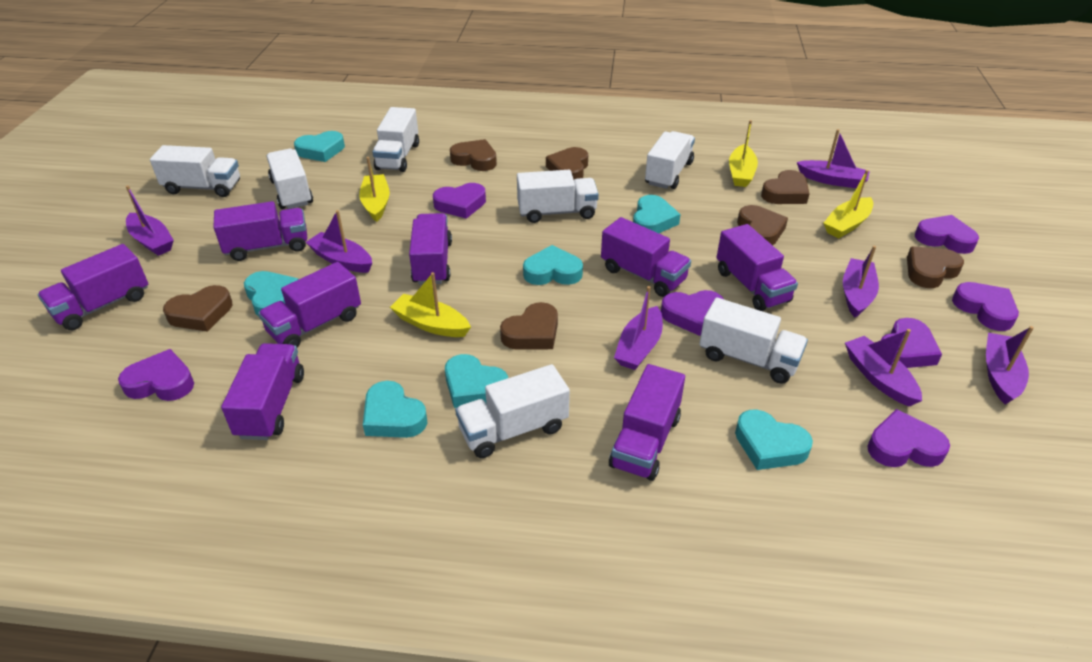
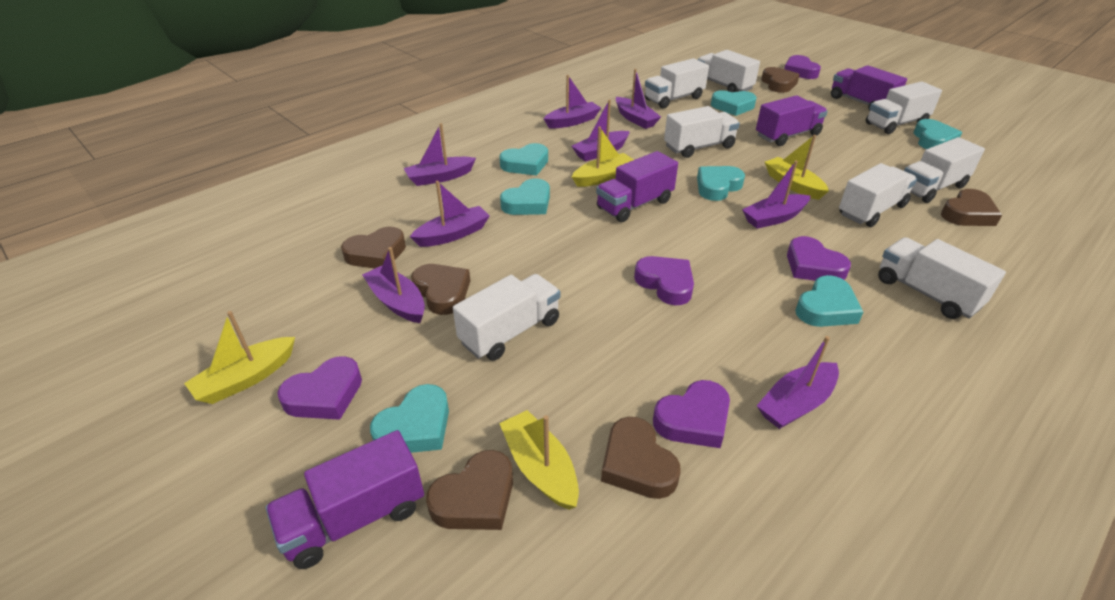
brown heart: 7 -> 6
purple boat: 7 -> 8
purple heart: 7 -> 5
purple truck: 8 -> 4
white truck: 7 -> 8

